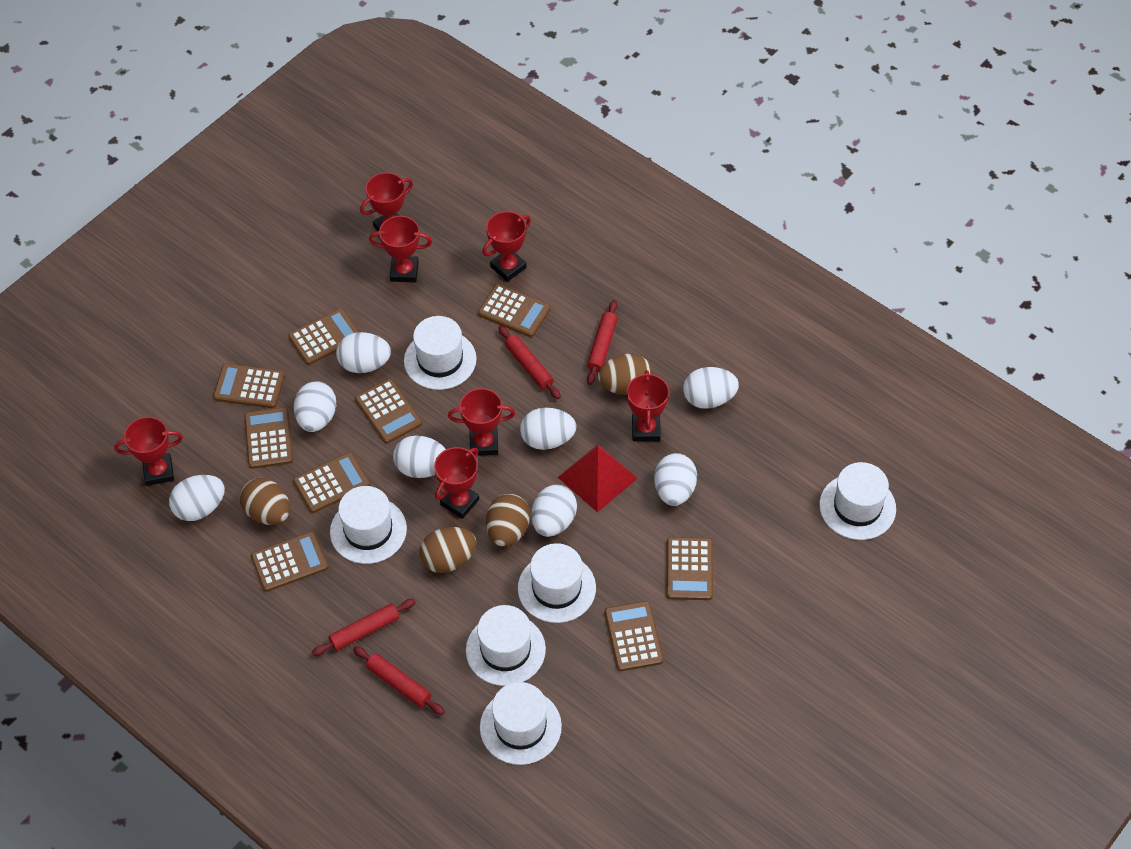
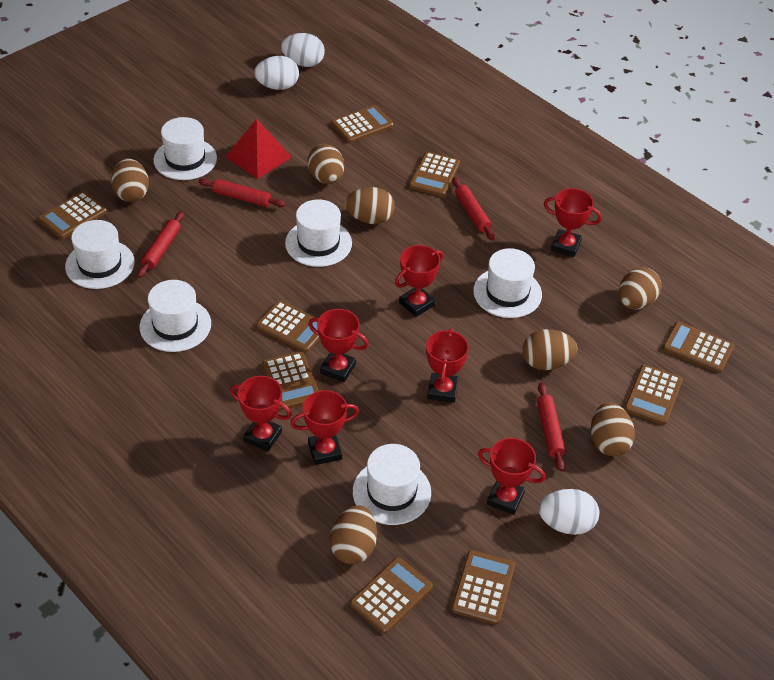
brown egg: 4 -> 7
white egg: 8 -> 3

